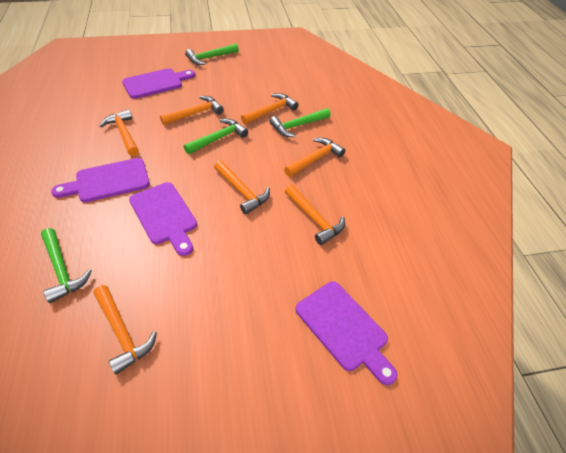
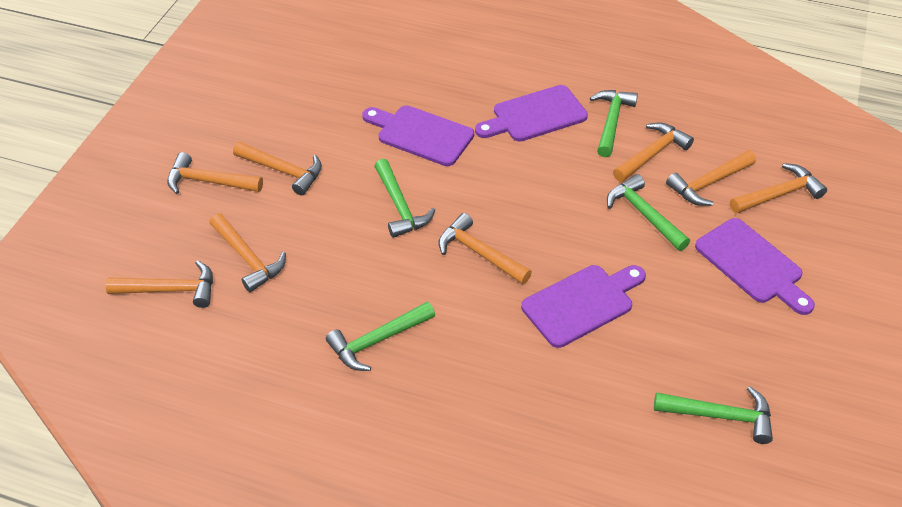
green hammer: 4 -> 5
orange hammer: 7 -> 8

